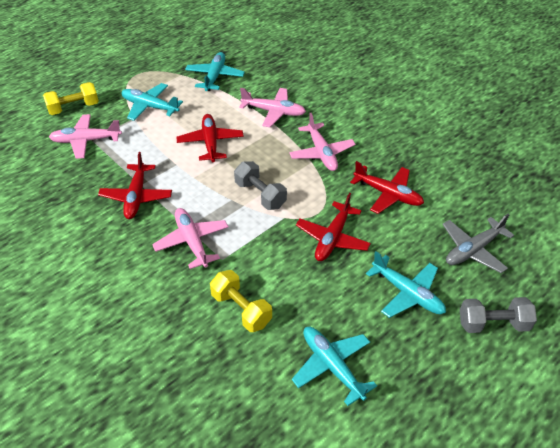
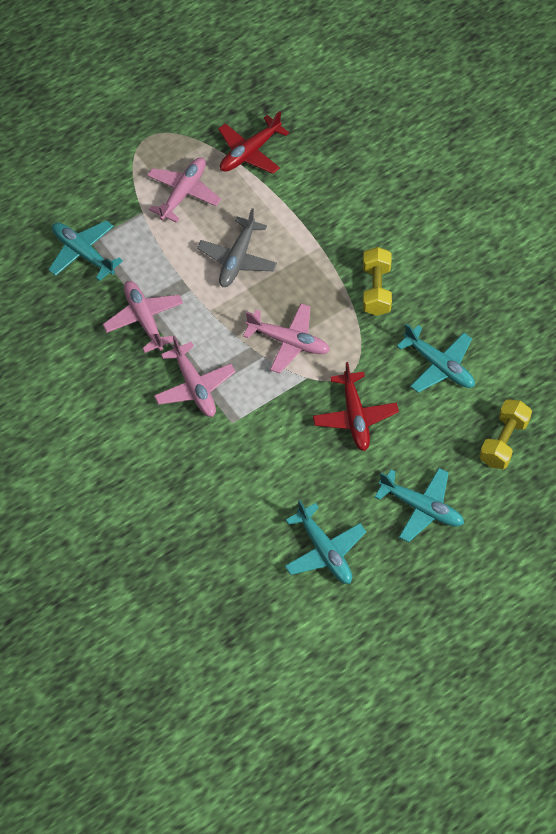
grey dumbbell: 2 -> 0
red plane: 4 -> 2

